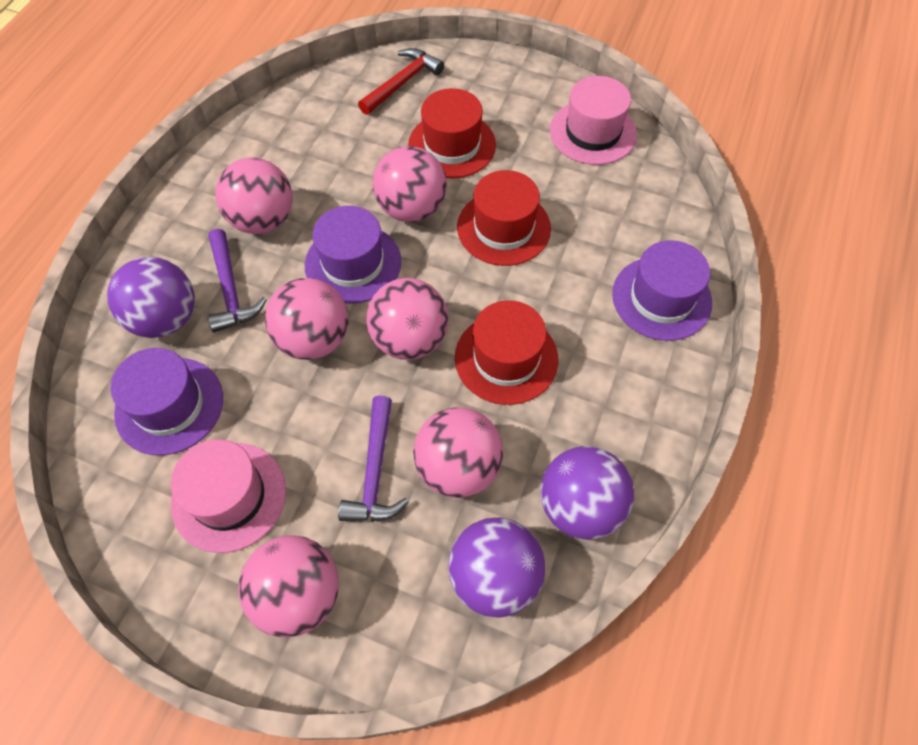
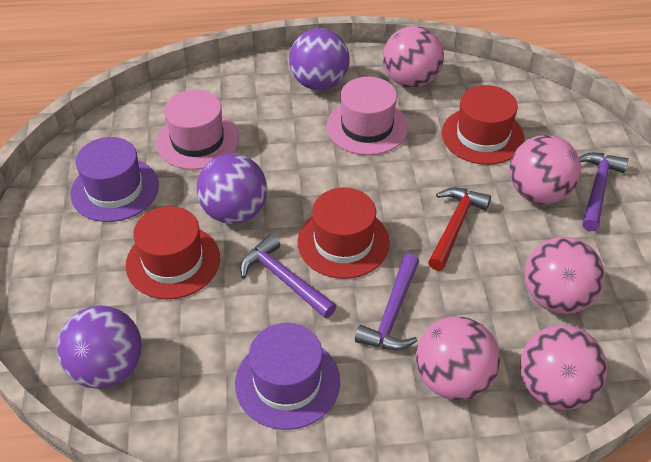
pink ball: 6 -> 5
purple hammer: 2 -> 3
purple hat: 3 -> 2

